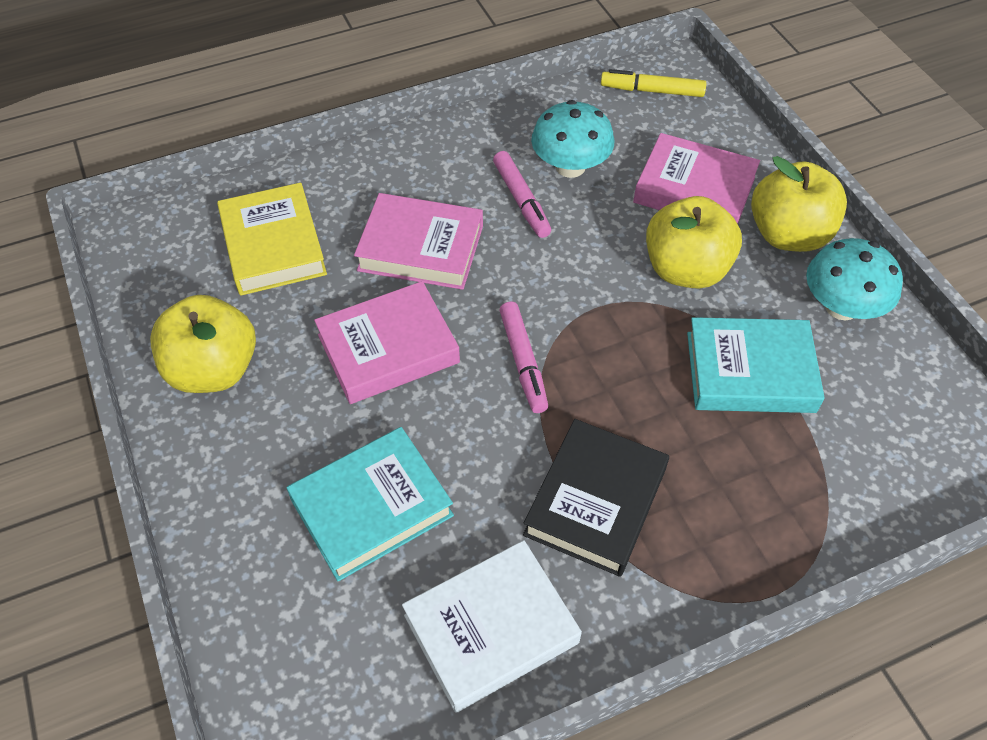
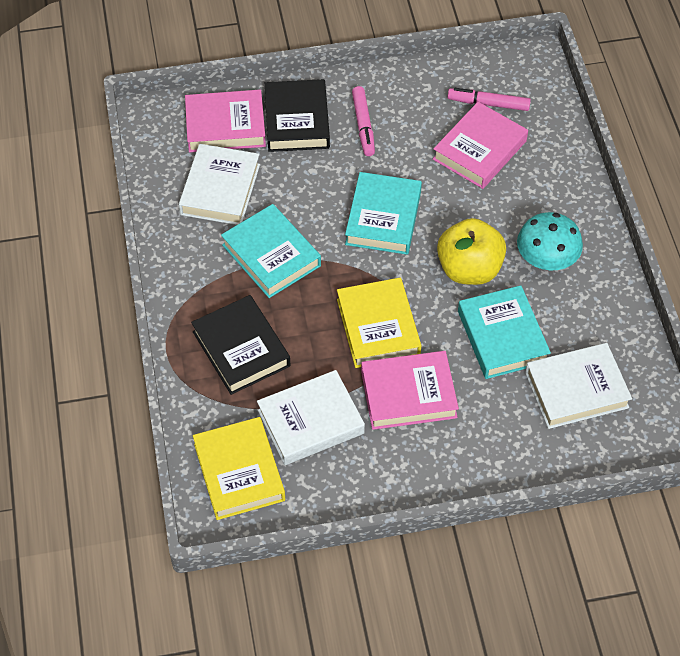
black book: 1 -> 2
turquoise book: 2 -> 3
turquoise mushroom: 2 -> 1
white book: 1 -> 3
yellow apple: 3 -> 1
yellow book: 1 -> 2
yellow marker: 1 -> 0

